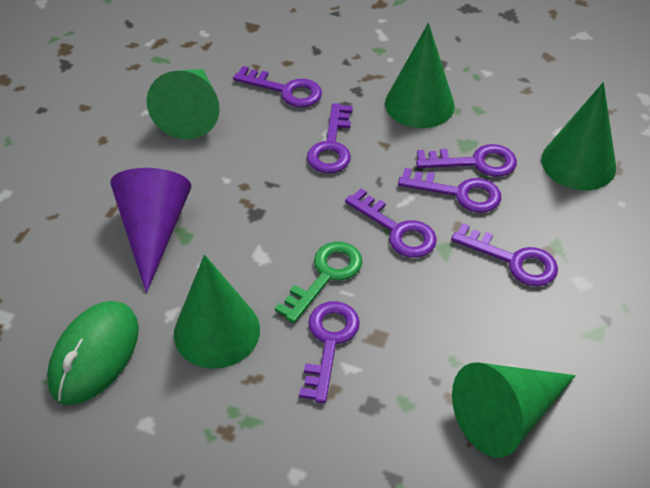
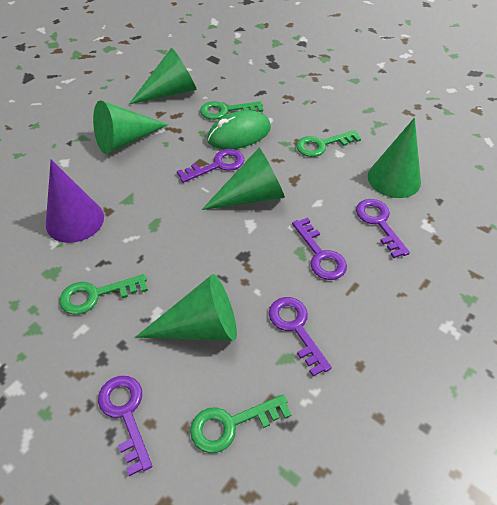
green key: 1 -> 4
purple key: 7 -> 5

